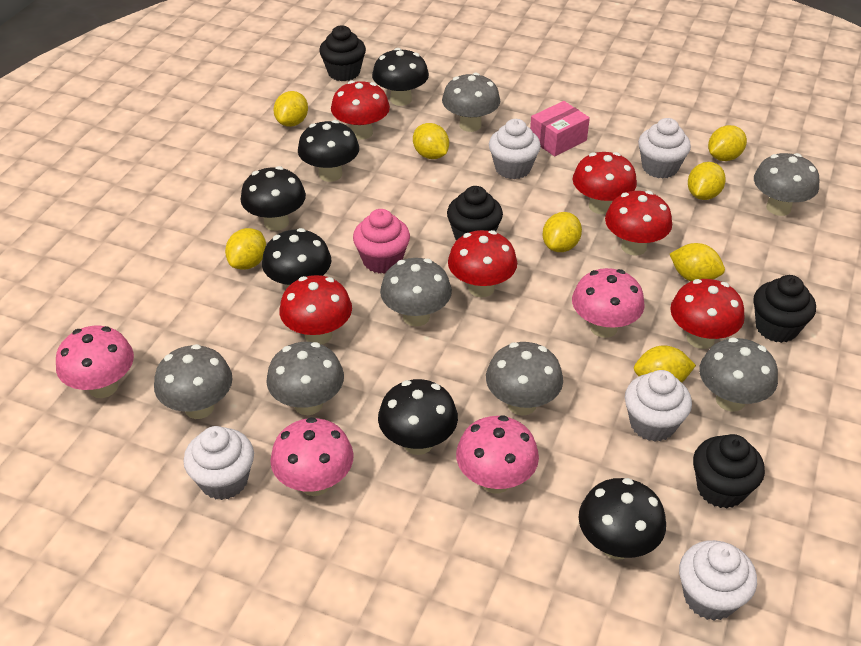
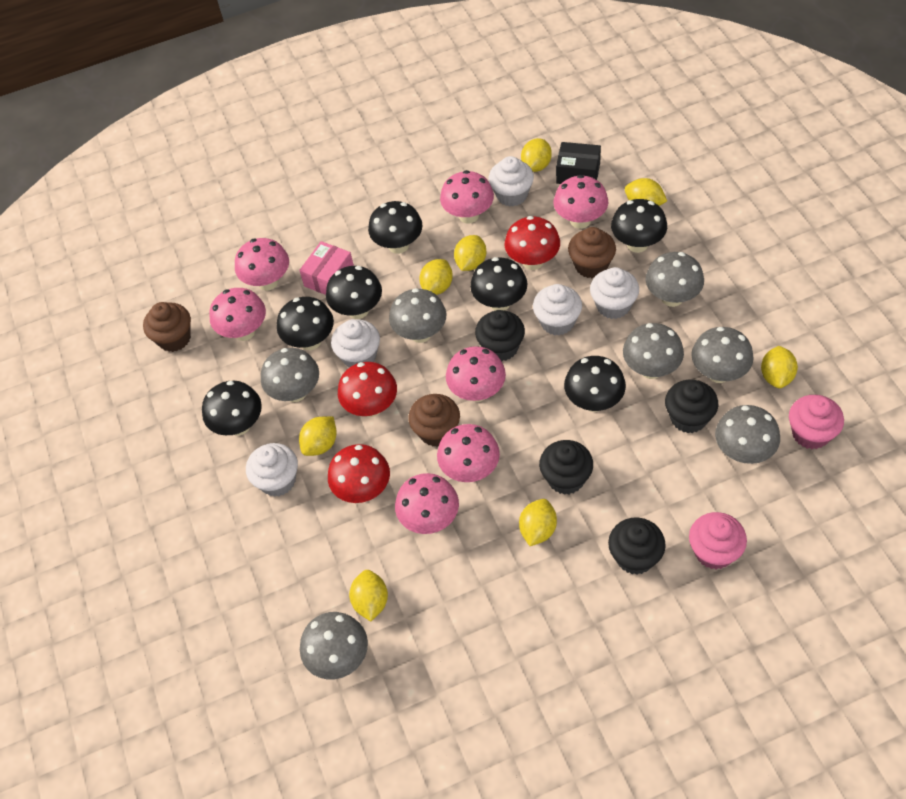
black box: 0 -> 1
black mushroom: 6 -> 7
brown cupcake: 0 -> 3
pink cupcake: 1 -> 2
pink mushroom: 4 -> 7
red mushroom: 6 -> 3

